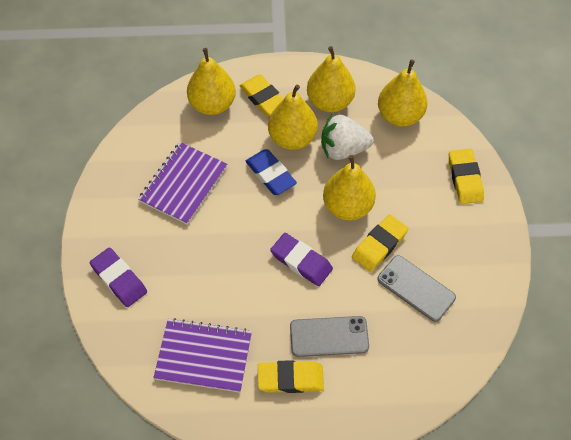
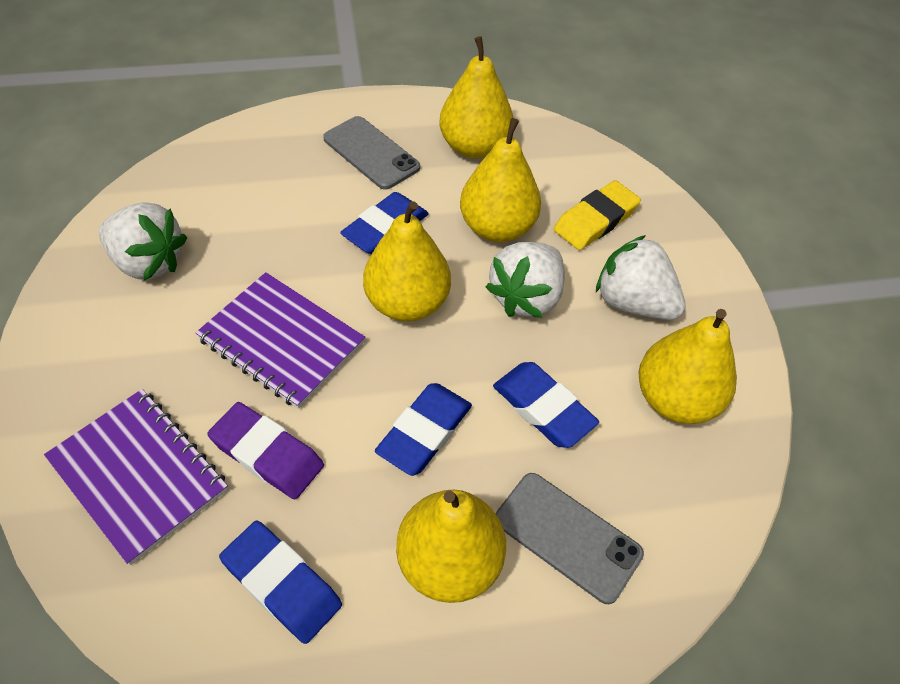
blue eraser: 1 -> 4
purple eraser: 2 -> 1
white strawberry: 1 -> 3
yellow eraser: 4 -> 1

